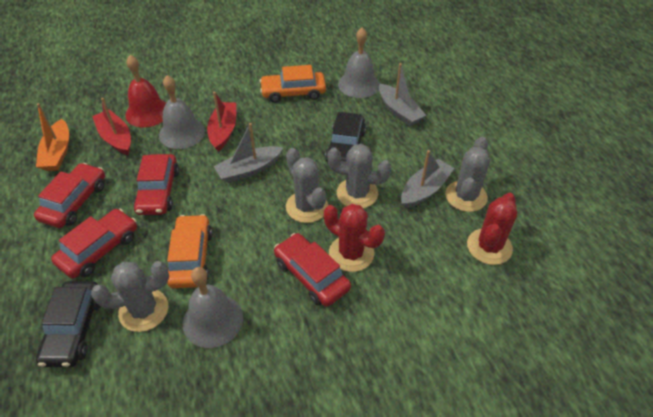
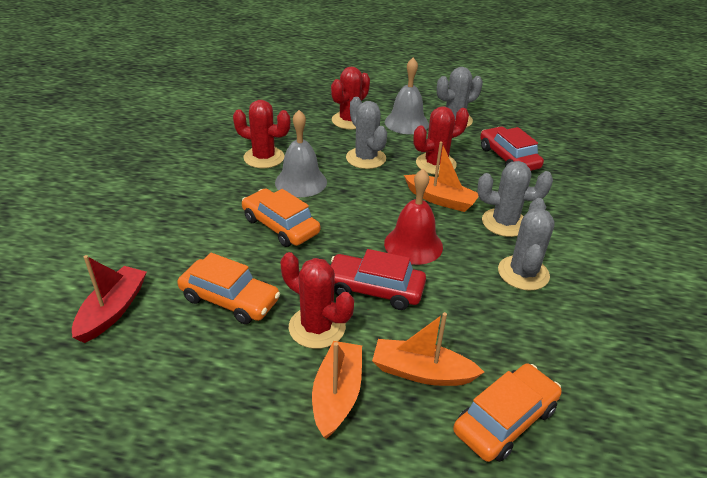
black car: 2 -> 0
grey bell: 3 -> 2
grey boat: 3 -> 0
orange boat: 1 -> 3
orange car: 2 -> 3
red boat: 2 -> 1
red cactus: 2 -> 4
red car: 4 -> 2

